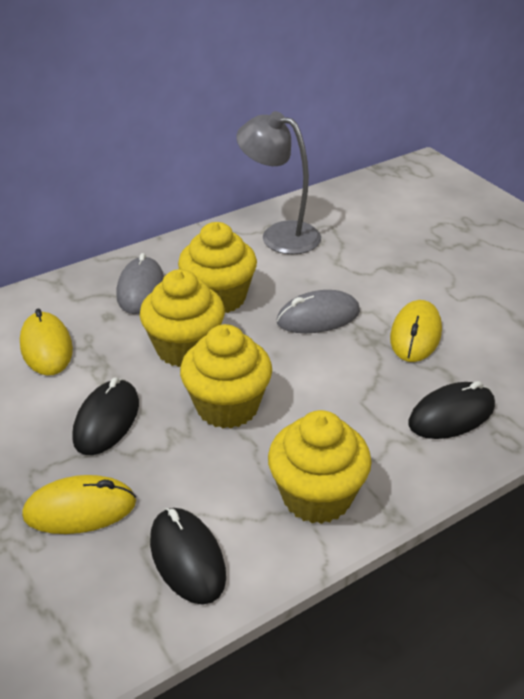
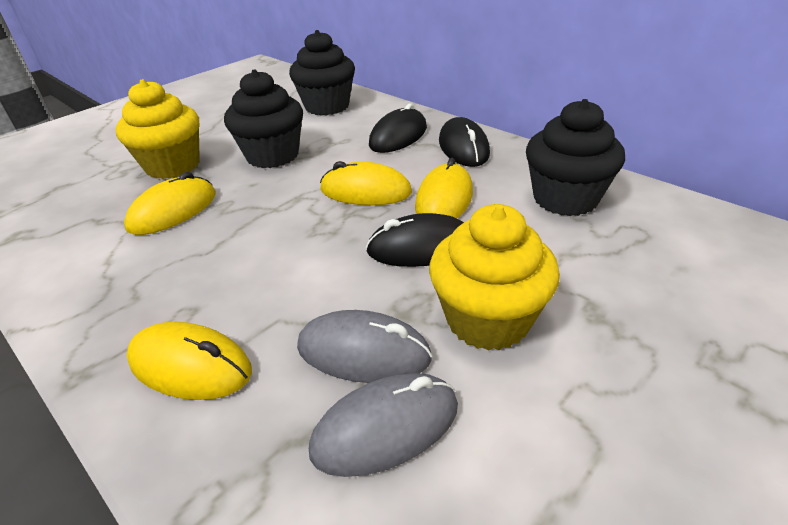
black cupcake: 0 -> 3
grey lamp: 1 -> 0
yellow cupcake: 4 -> 2
yellow mouse: 3 -> 4

